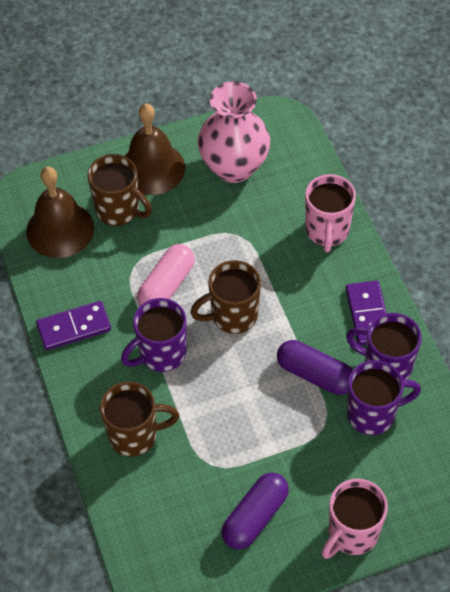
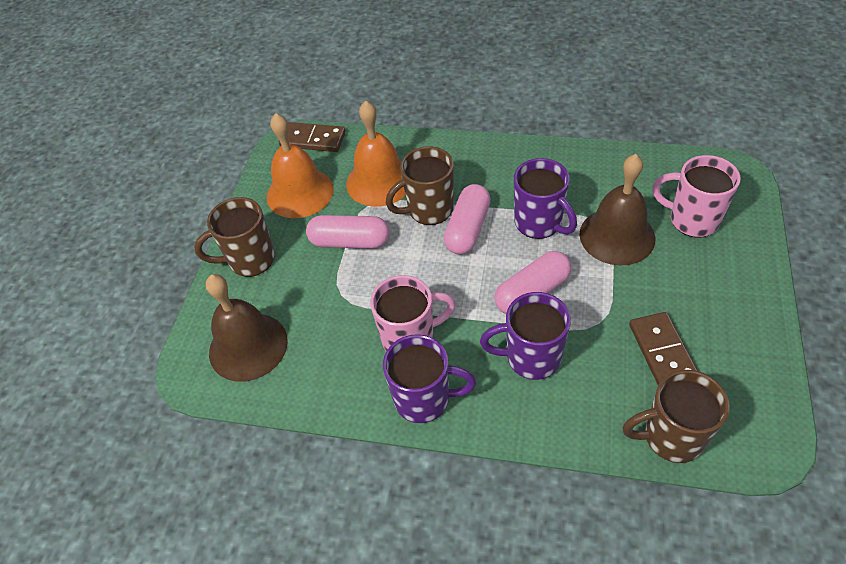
brown domino: 0 -> 2
orange bell: 0 -> 2
pink capsule: 1 -> 3
pink vase: 1 -> 0
purple capsule: 2 -> 0
purple domino: 2 -> 0

